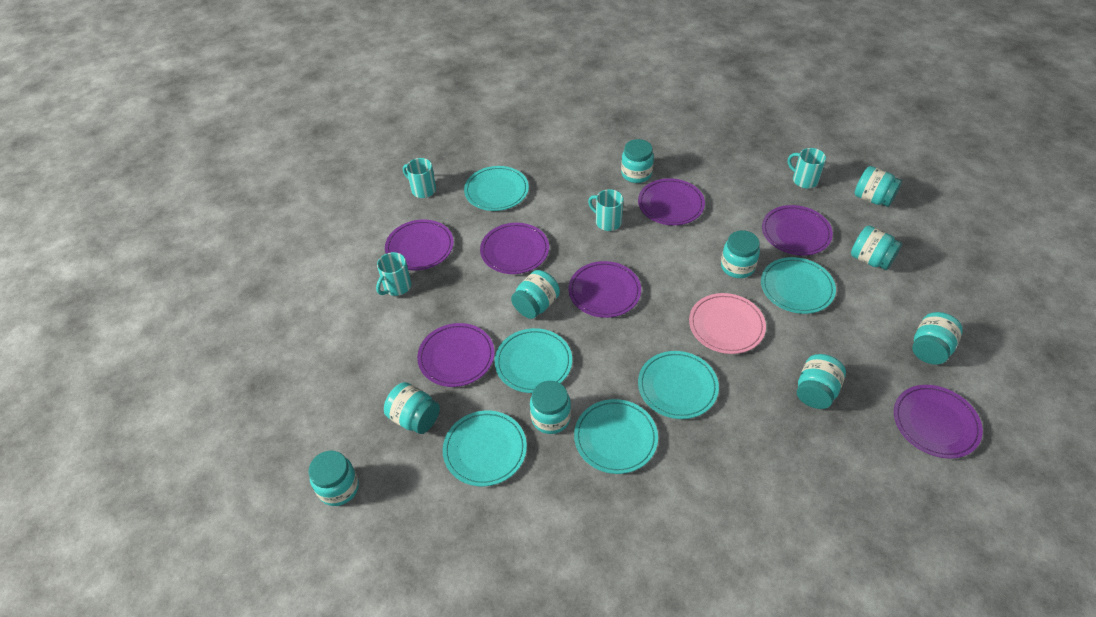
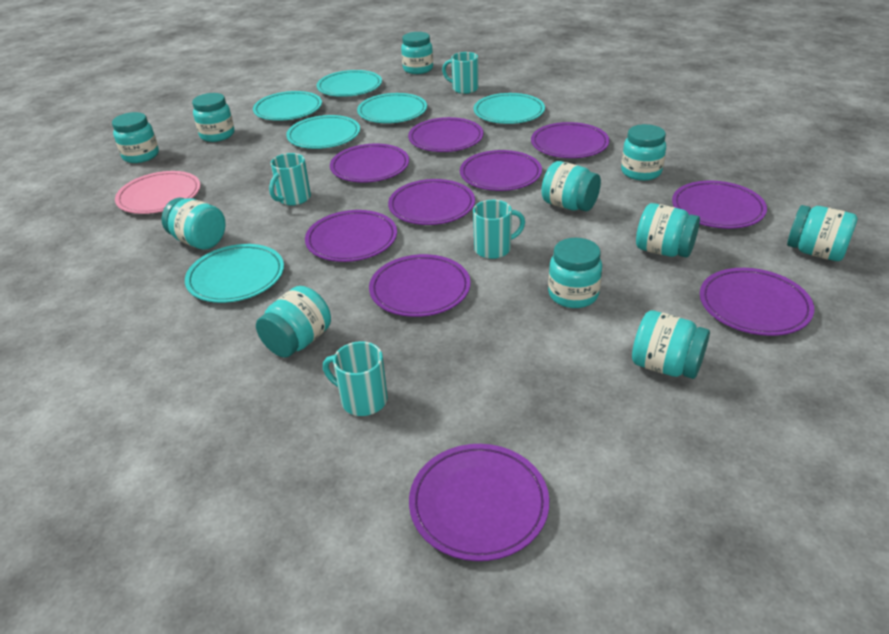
purple plate: 7 -> 10
turquoise jar: 10 -> 11

